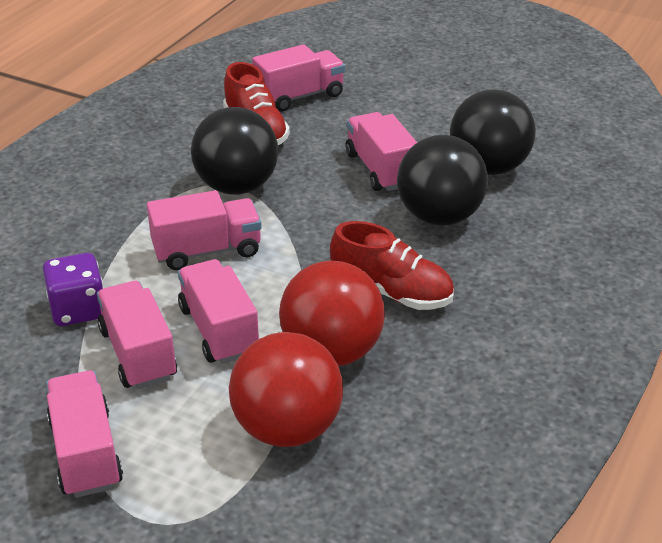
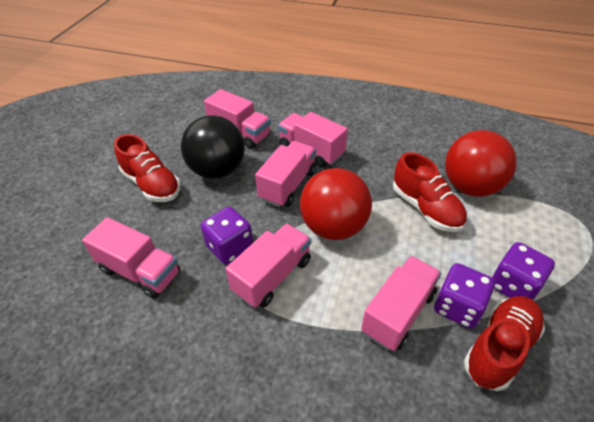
black ball: 3 -> 1
purple dice: 1 -> 3
red shoe: 2 -> 3

